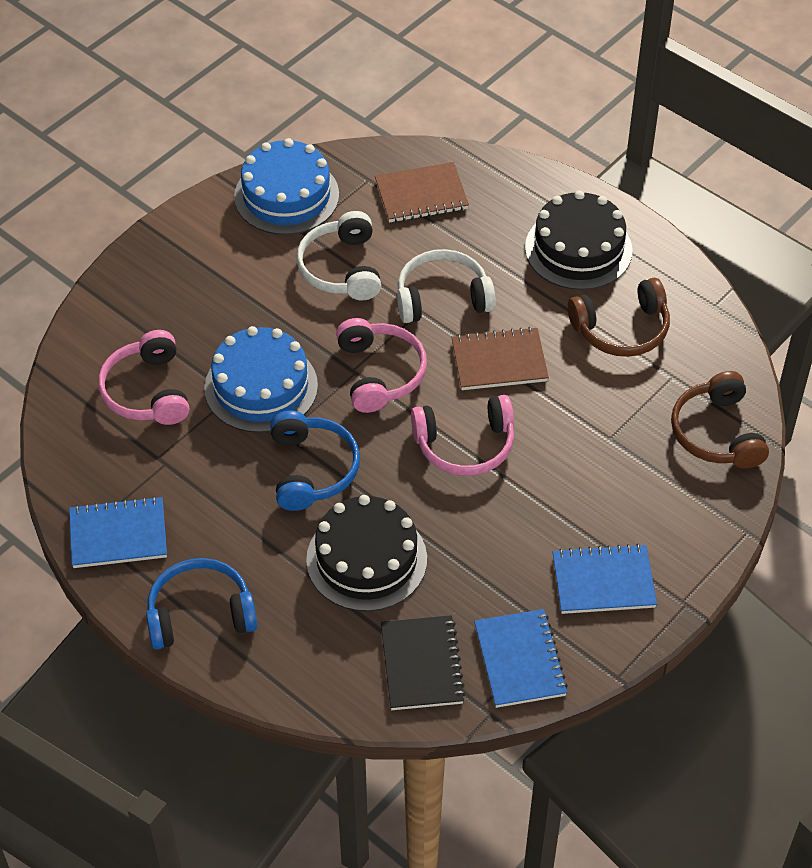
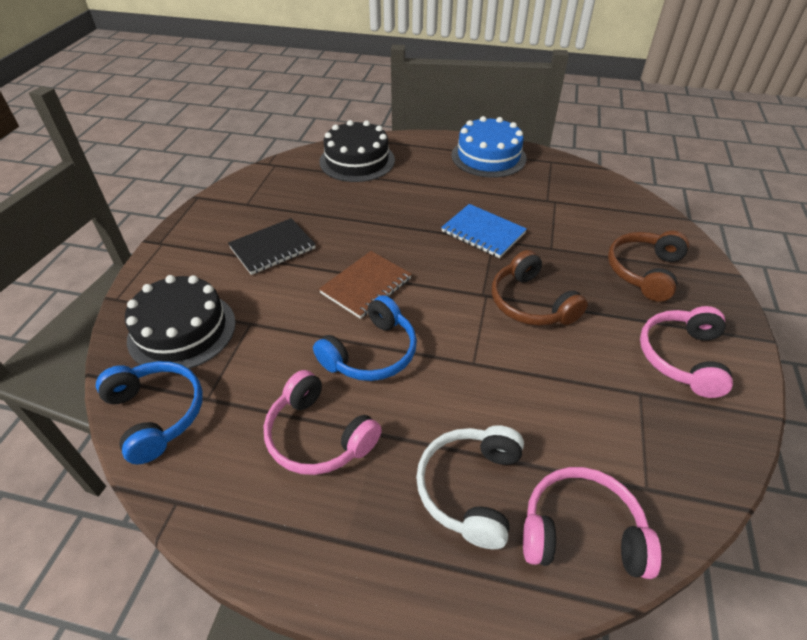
blue cake: 2 -> 1
blue notebook: 3 -> 1
brown notebook: 2 -> 1
white headphones: 2 -> 1

